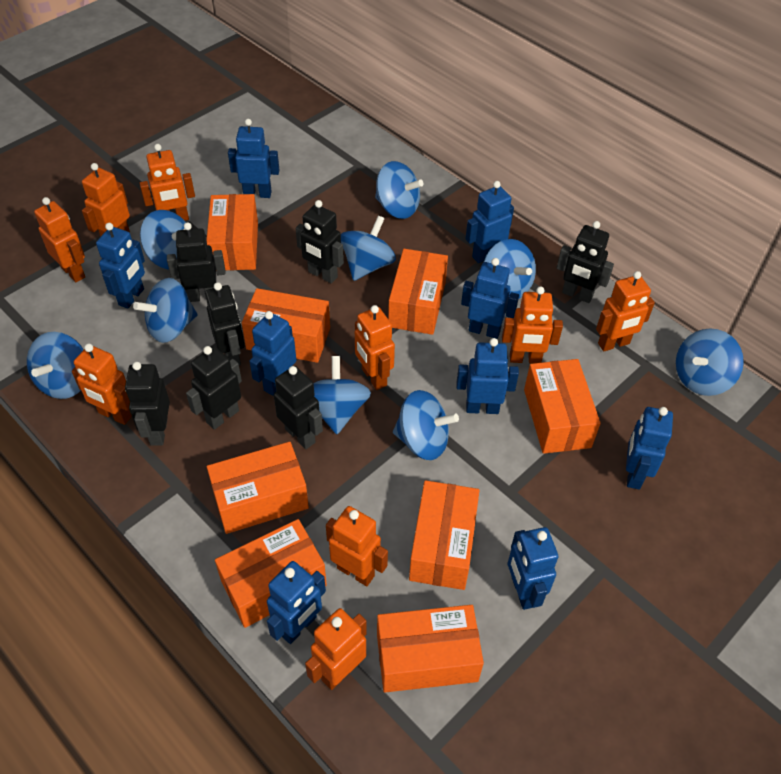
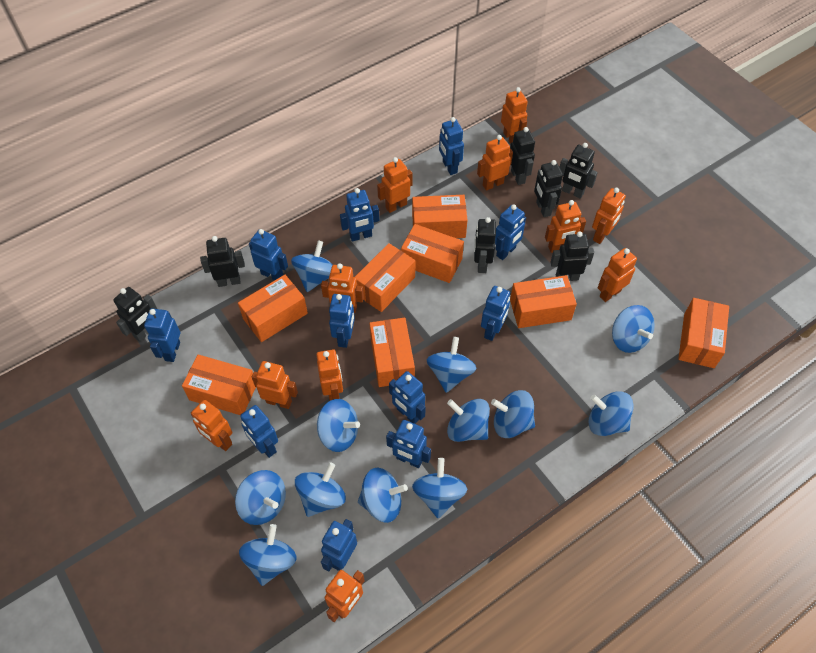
blue robot: 9 -> 11
blue spinning top: 9 -> 12
orange robot: 9 -> 11

